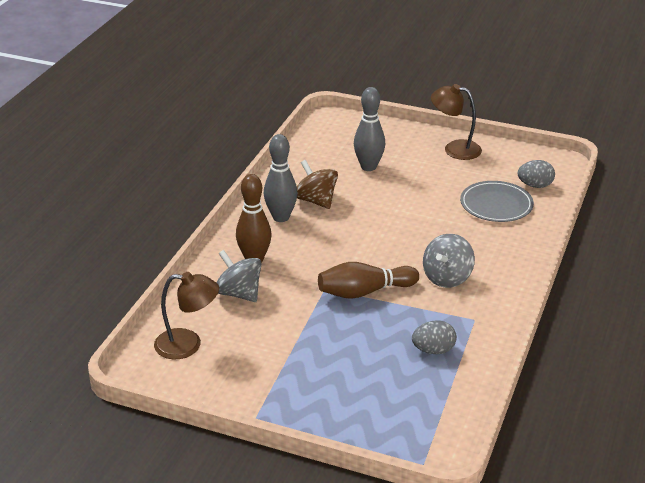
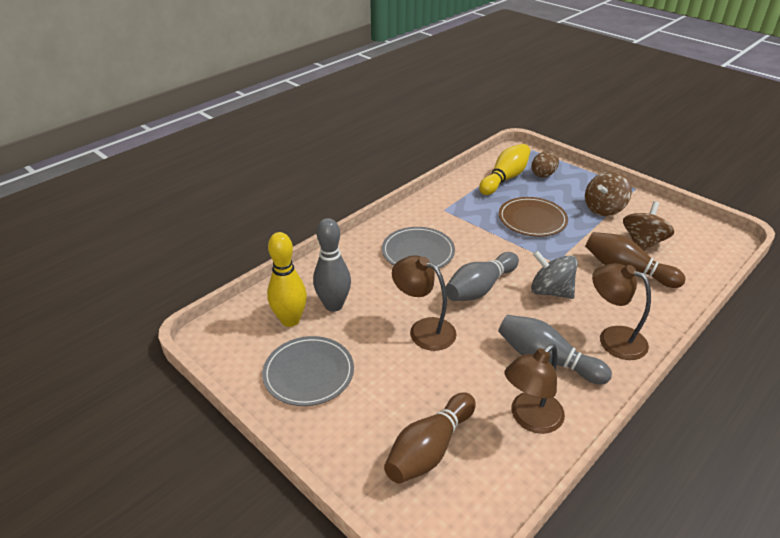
brown egg: 0 -> 1
brown lamp: 2 -> 3
brown plate: 0 -> 1
brown spinning top: 1 -> 2
grey bowling pin: 2 -> 3
grey egg: 2 -> 0
grey plate: 1 -> 2
grey spinning top: 2 -> 1
yellow bowling pin: 0 -> 2

